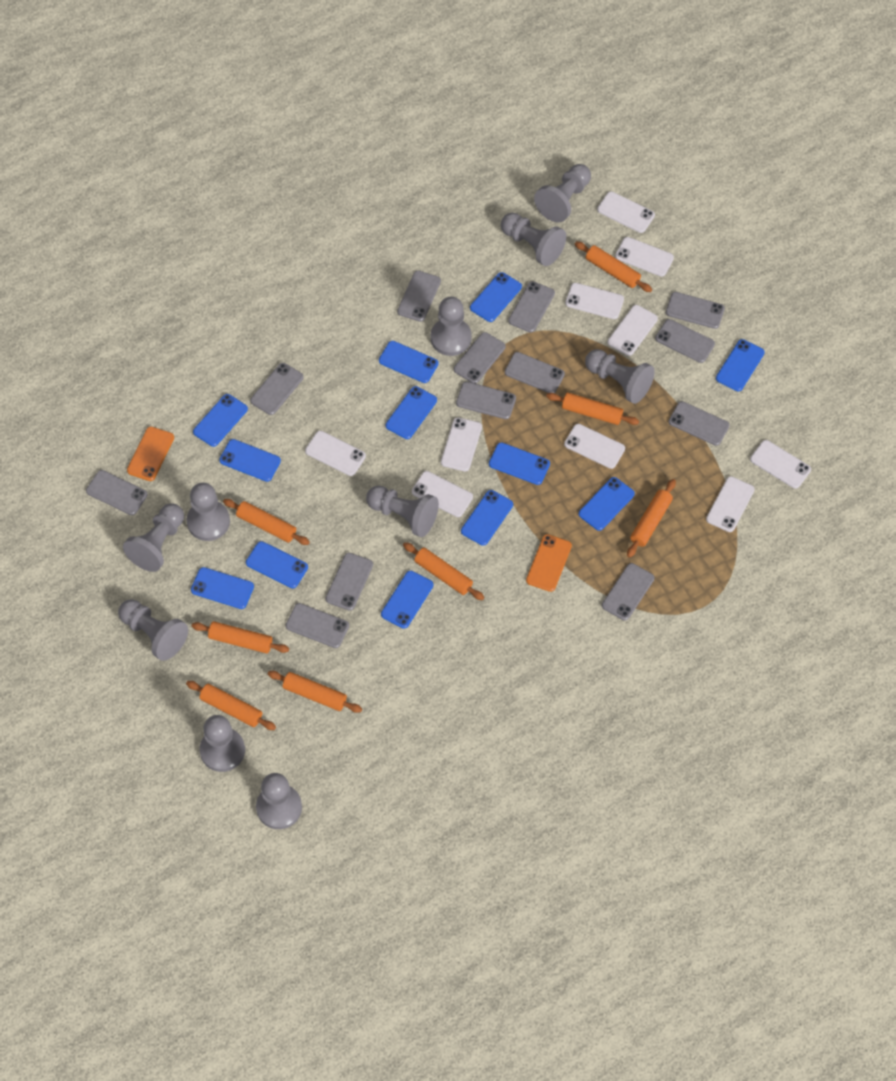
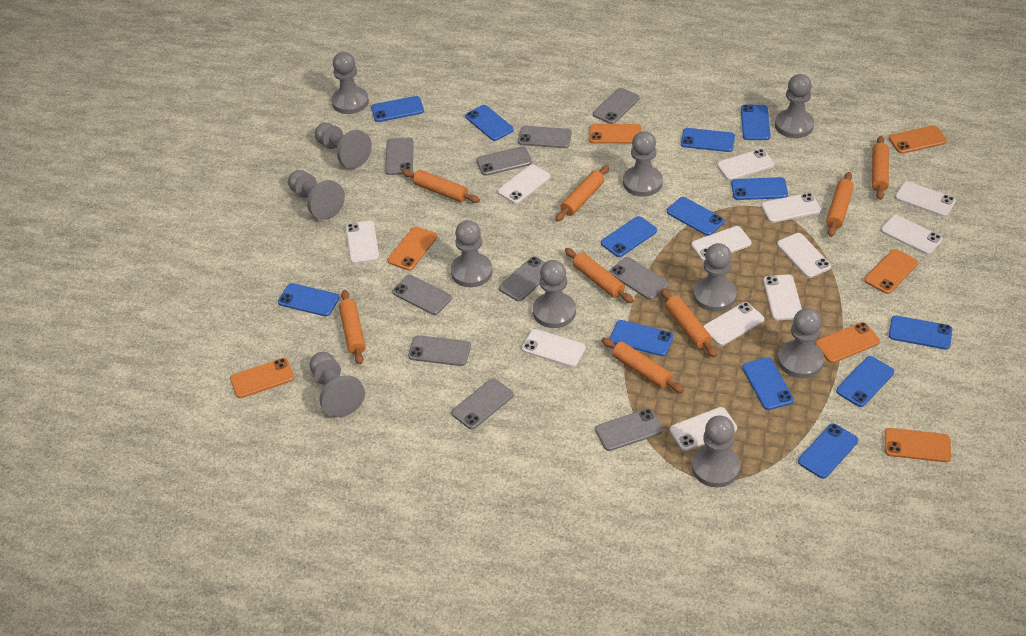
blue phone: 12 -> 13
grey pawn: 10 -> 11
grey phone: 13 -> 10
orange phone: 2 -> 7
white phone: 10 -> 12

